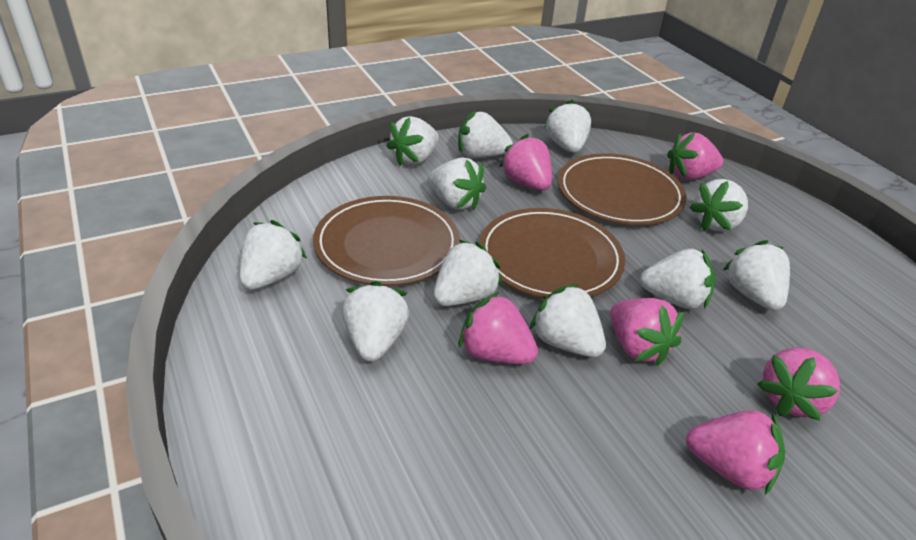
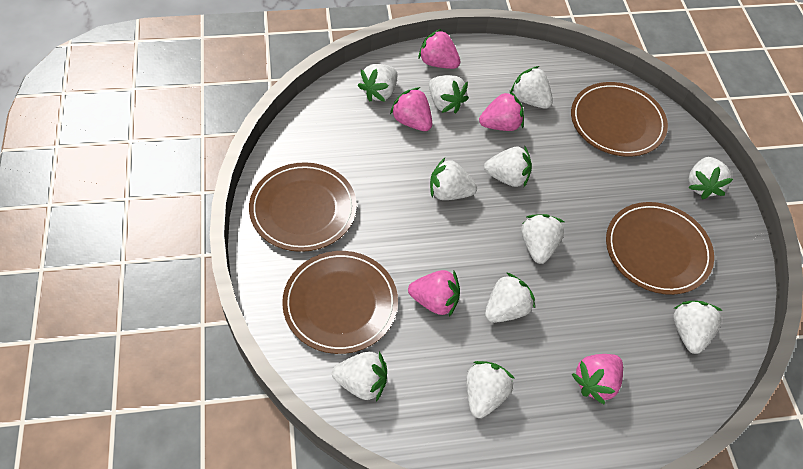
brown plate: 3 -> 4
pink strawberry: 6 -> 5

